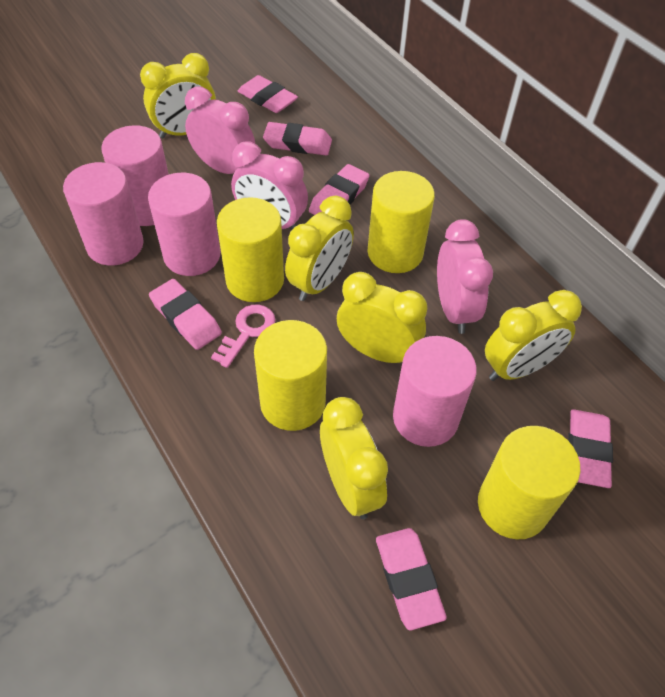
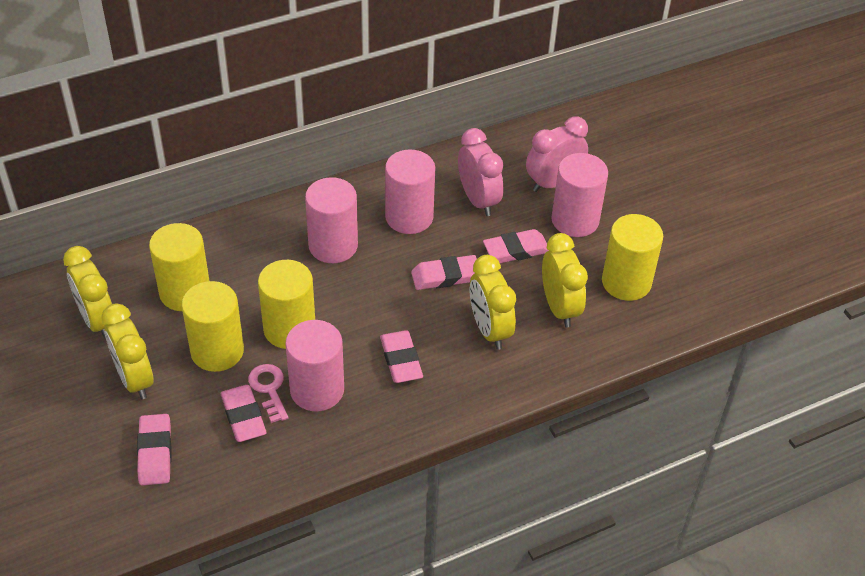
pink clock: 3 -> 2
pink eraser: 6 -> 5
yellow clock: 5 -> 4

